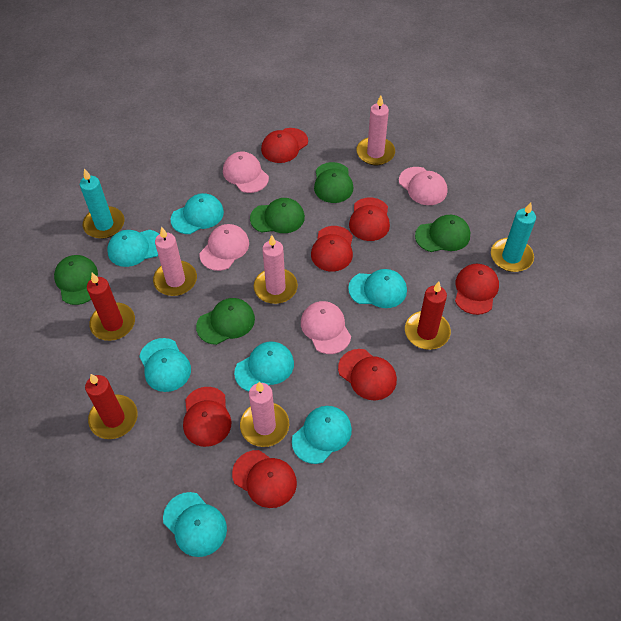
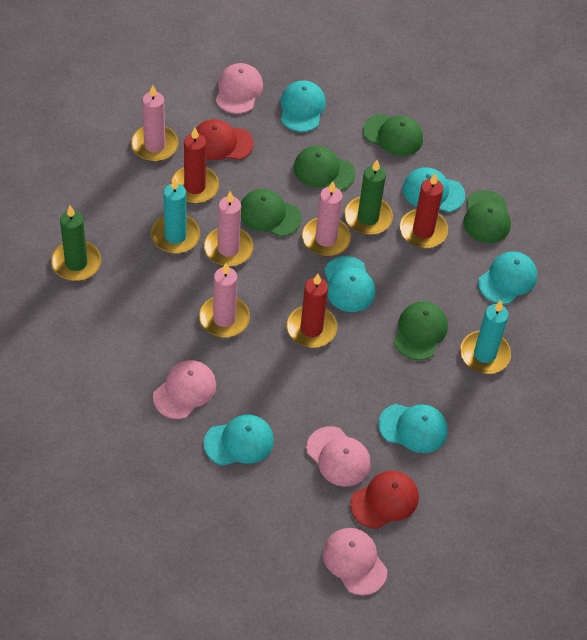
green candle: 0 -> 2
red cap: 7 -> 2
turquoise cap: 7 -> 6

